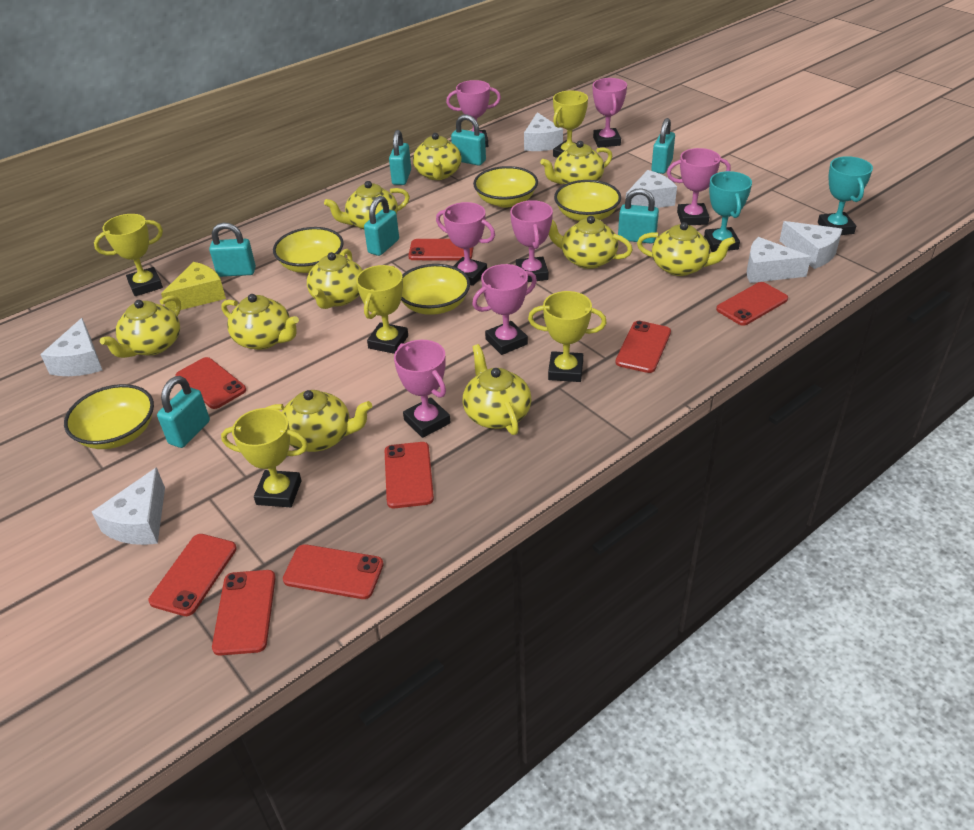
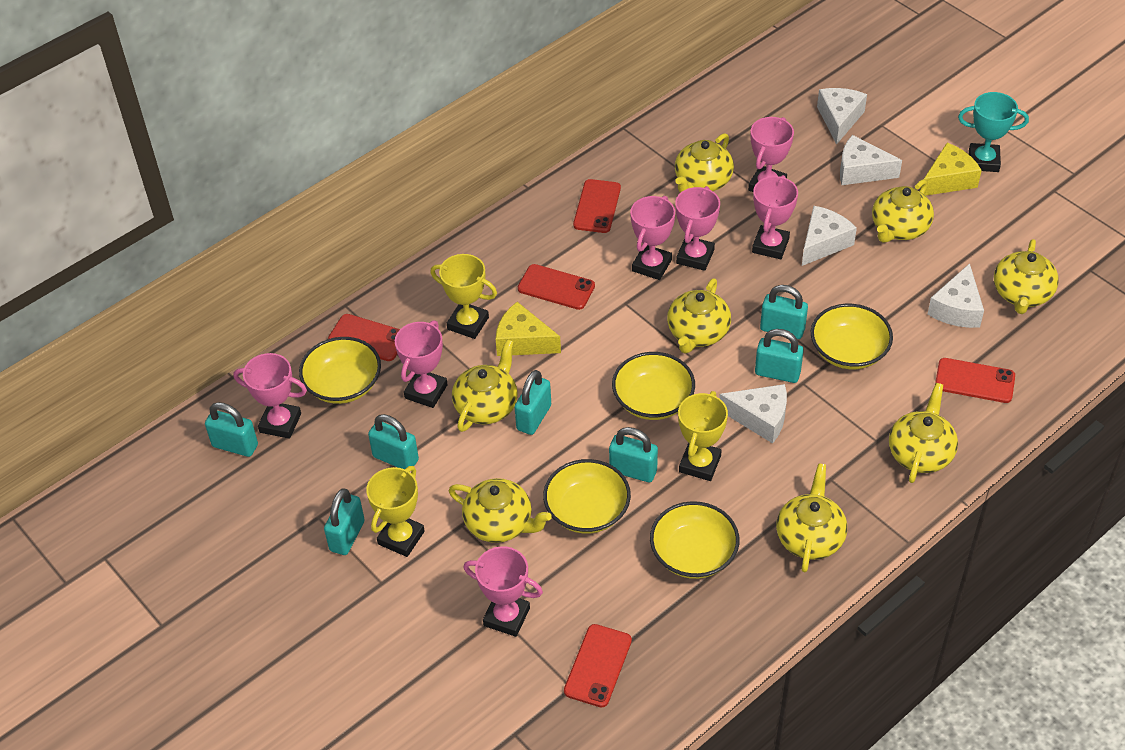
red phone: 8 -> 5
turquoise trophy: 2 -> 1
white cheese: 6 -> 5
yellow cheese: 1 -> 2
yellow teapot: 10 -> 8
yellow trophy: 5 -> 3

